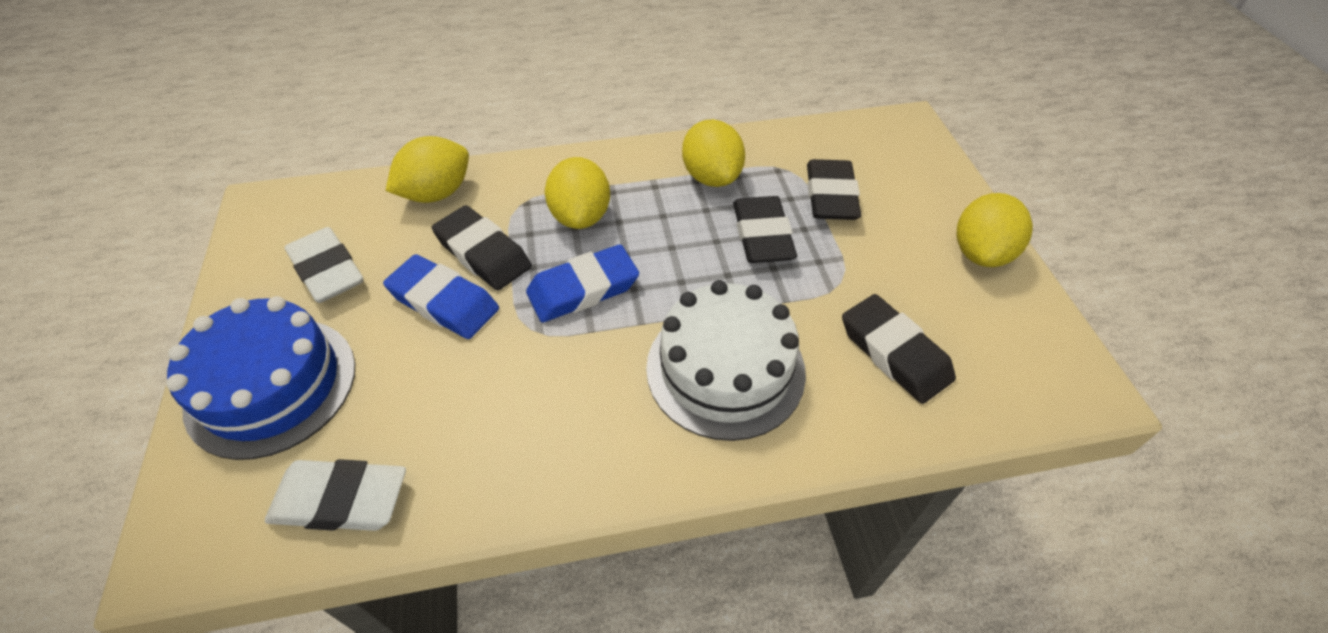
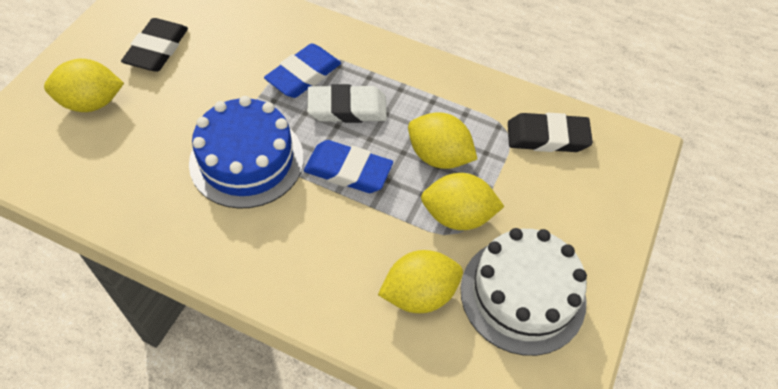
black eraser: 4 -> 2
white eraser: 2 -> 1

